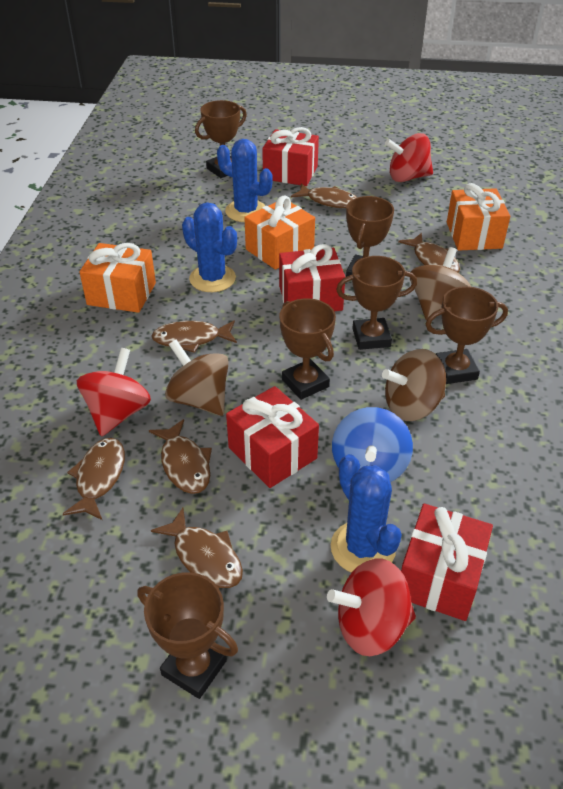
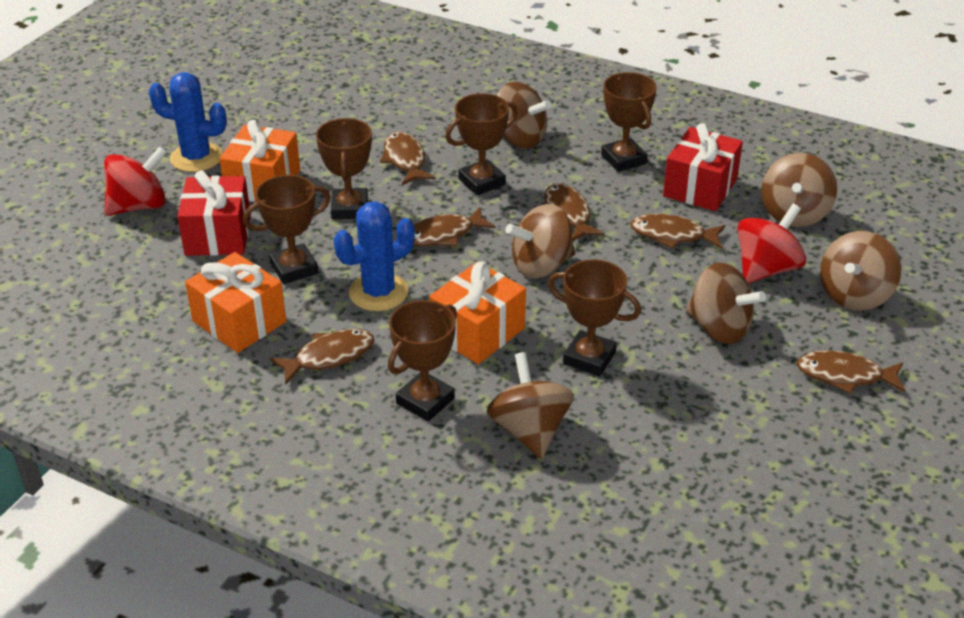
blue cactus: 3 -> 2
blue spinning top: 1 -> 0
brown spinning top: 3 -> 6
red gift: 4 -> 2
red spinning top: 3 -> 2

